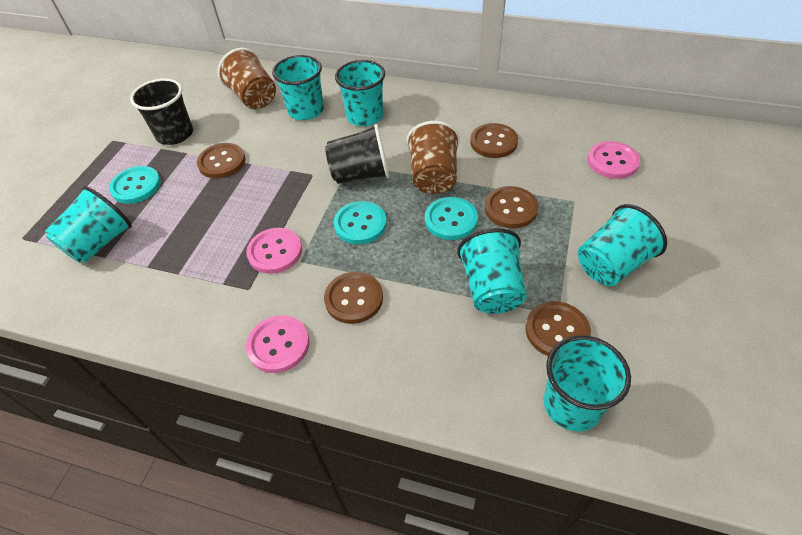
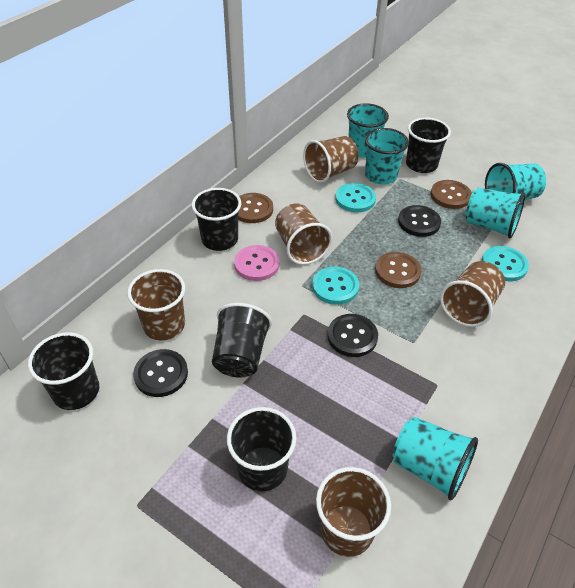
black button: 0 -> 3
black cup: 2 -> 5
brown button: 5 -> 3
brown cup: 2 -> 5
pink button: 3 -> 1
turquoise cup: 6 -> 5

